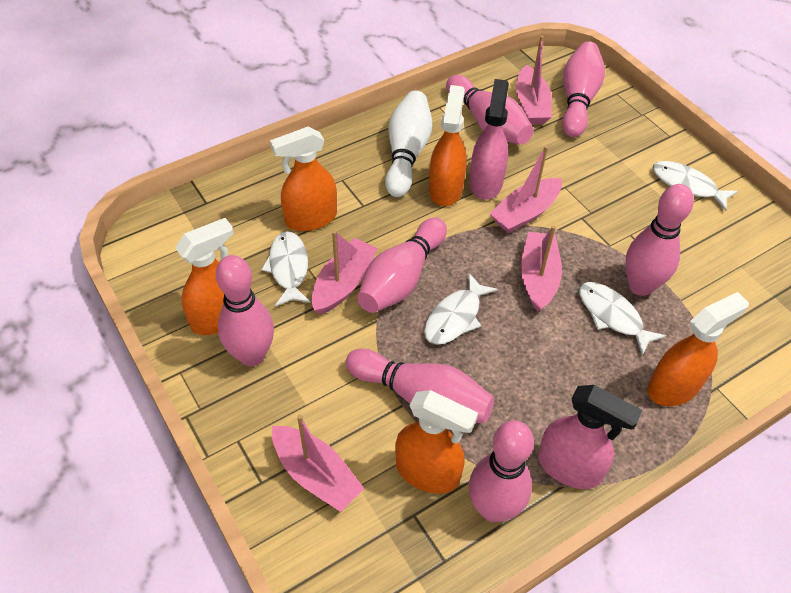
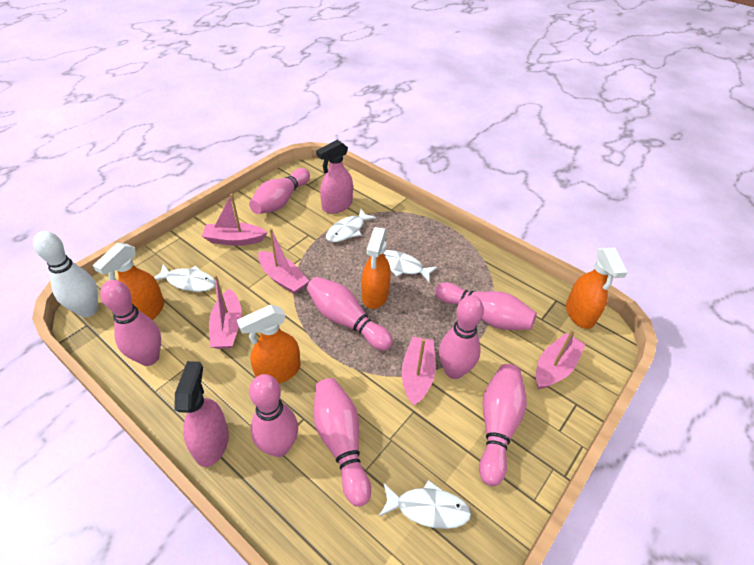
orange spray bottle: 5 -> 4
pink bowling pin: 7 -> 8

